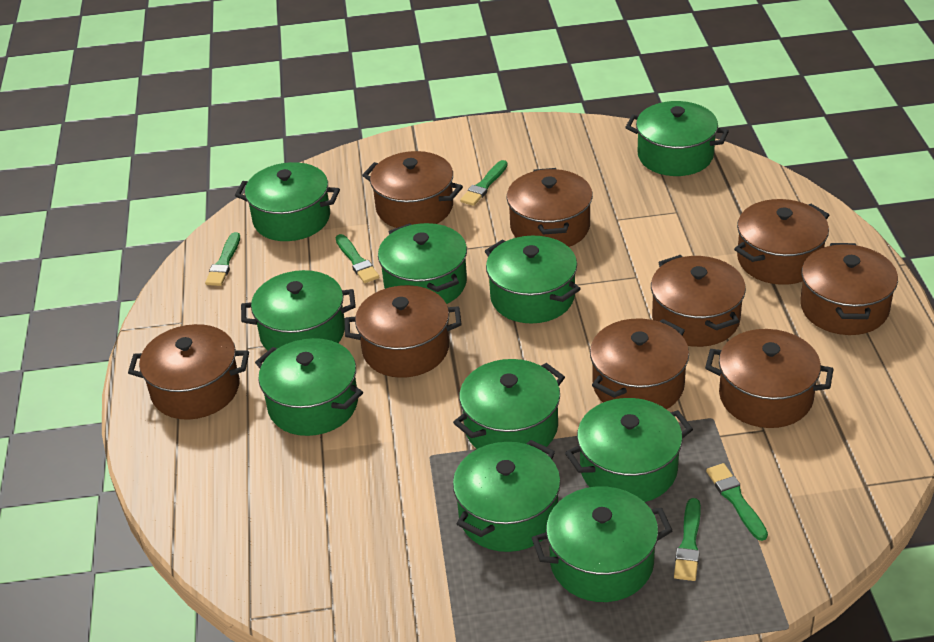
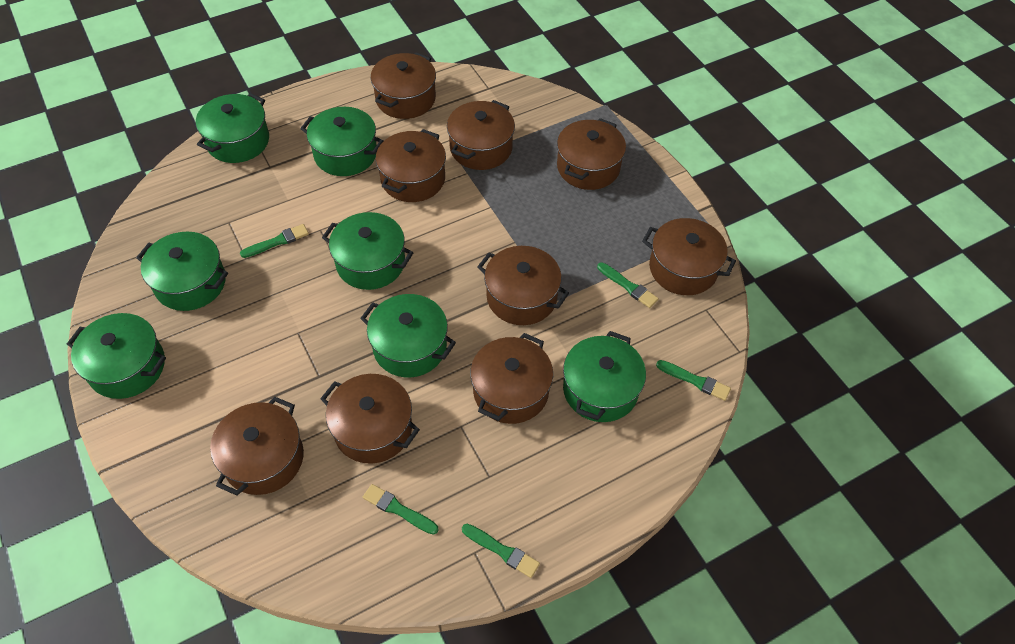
green pot: 10 -> 7

